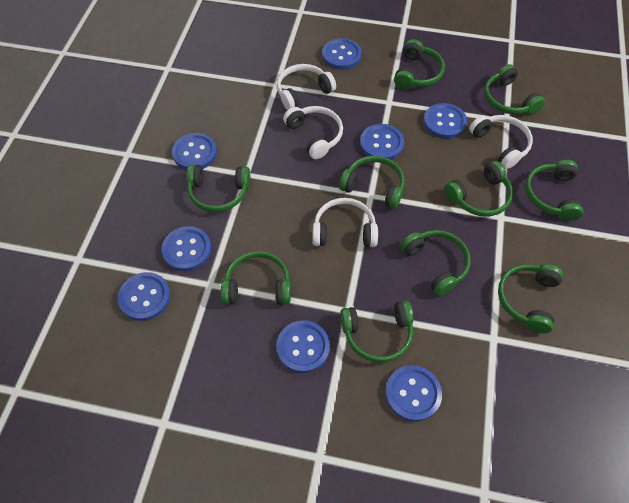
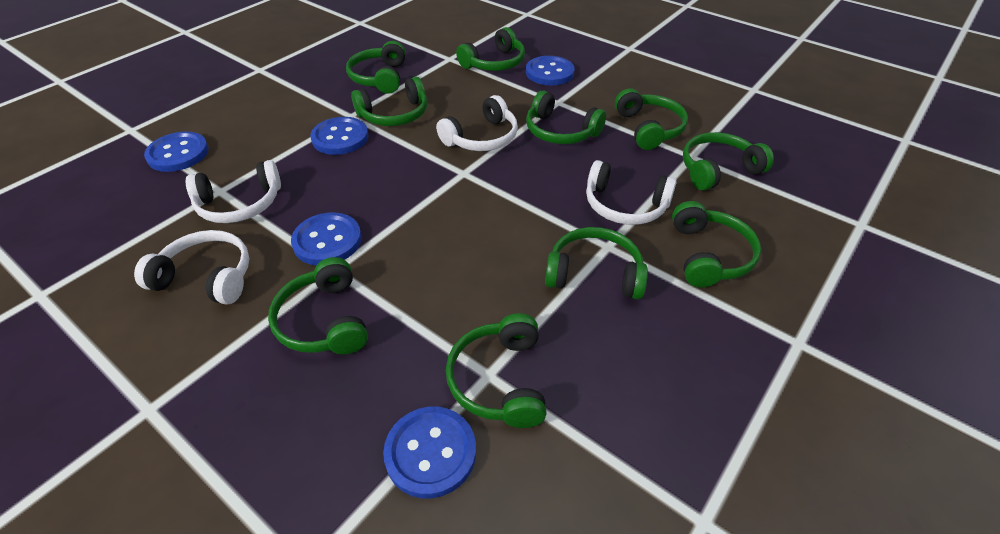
blue button: 8 -> 5

